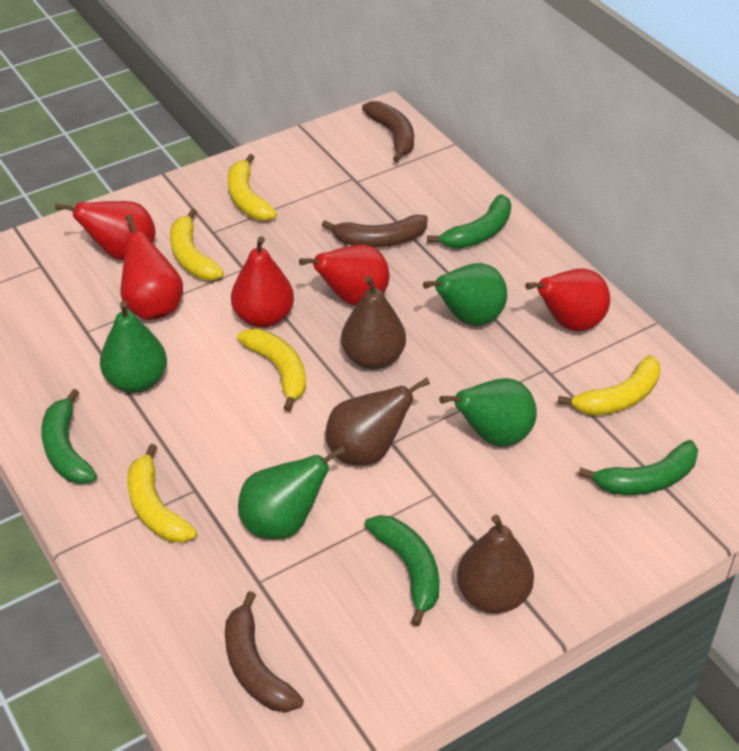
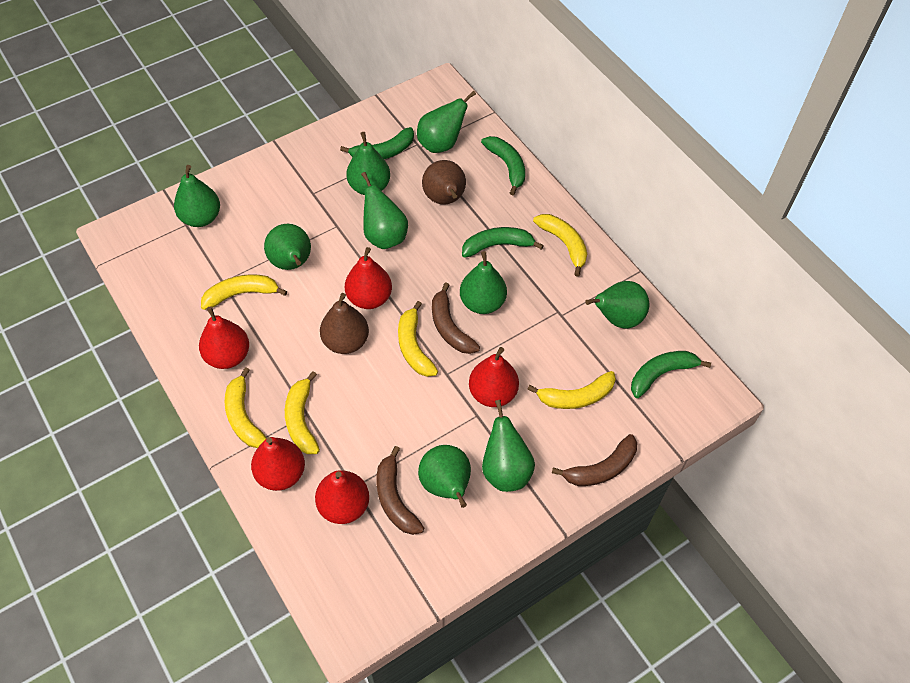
brown pear: 3 -> 2
green pear: 4 -> 9
yellow banana: 5 -> 6

